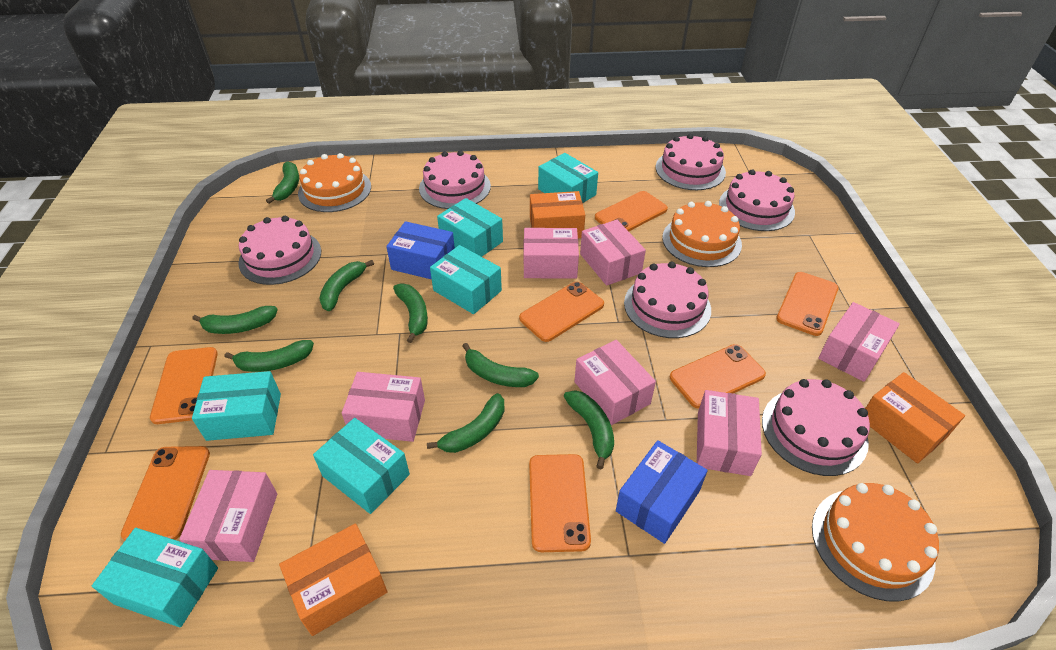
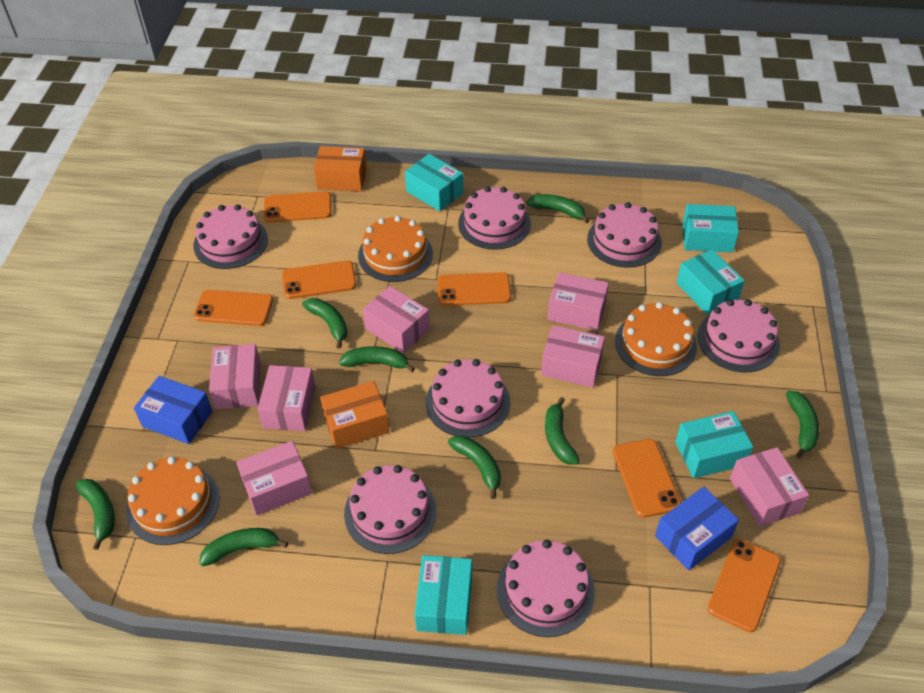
orange box: 3 -> 2
orange phone: 7 -> 6
pink cake: 6 -> 7
turquoise box: 6 -> 5

